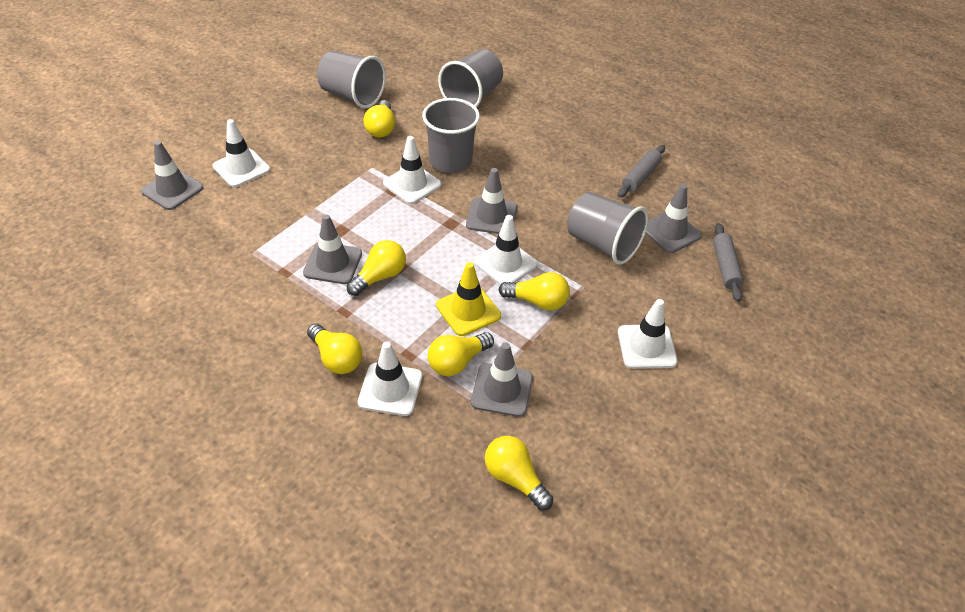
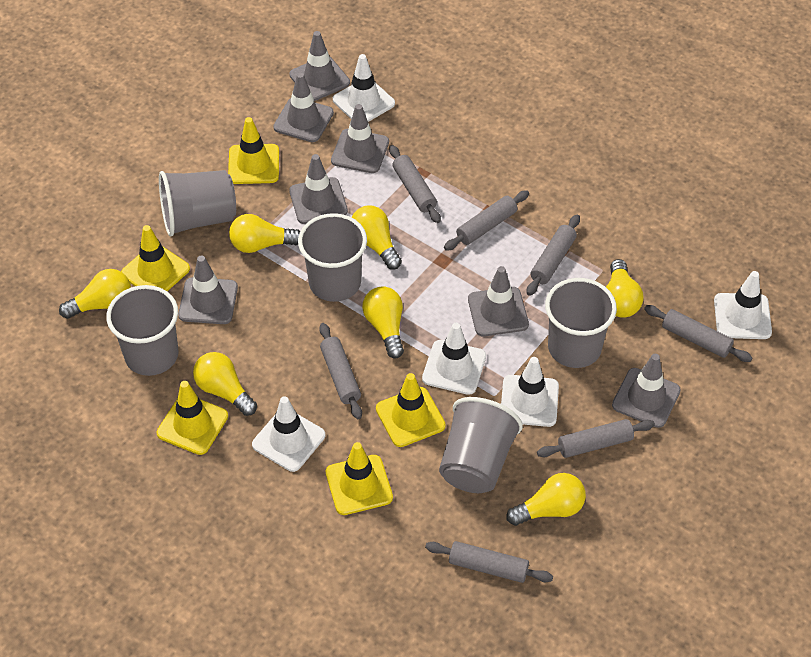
grey cup: 4 -> 5
grey rolling pin: 2 -> 7
grey traffic cone: 5 -> 7
yellow light bulb: 6 -> 7
yellow traffic cone: 1 -> 5

